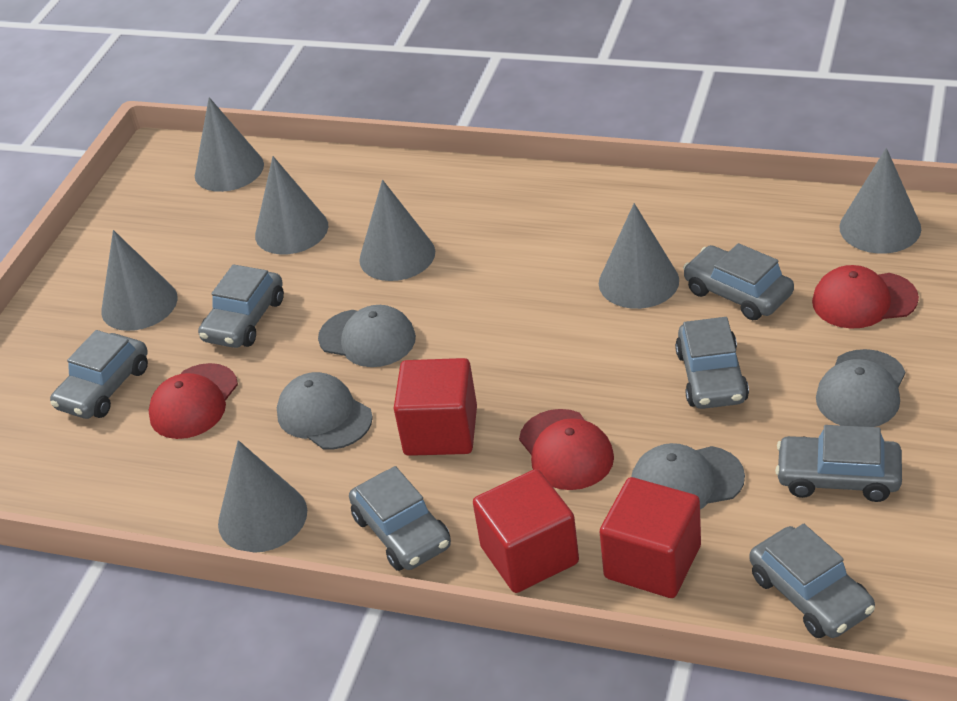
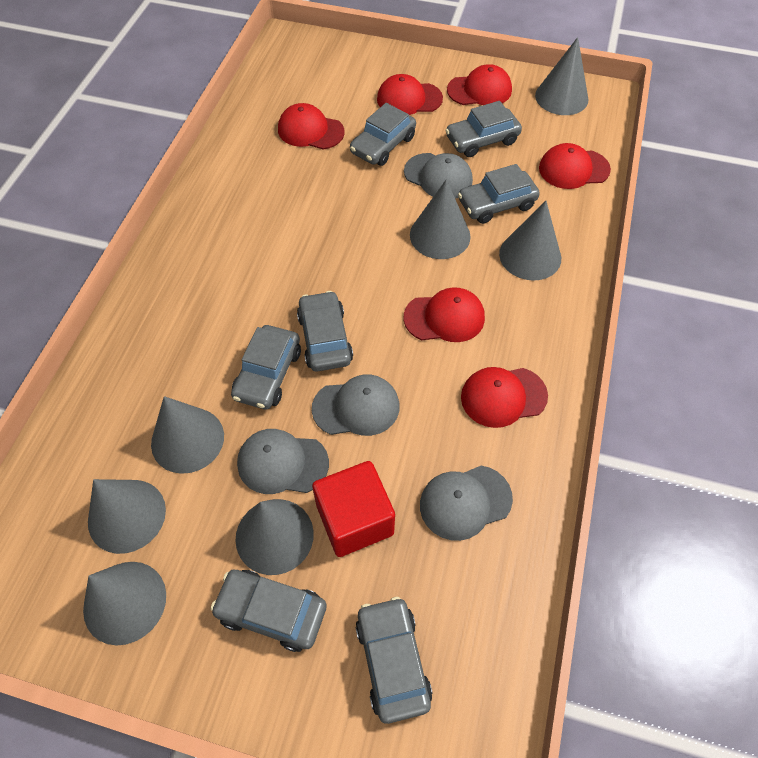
red cap: 3 -> 6
red cube: 3 -> 1

